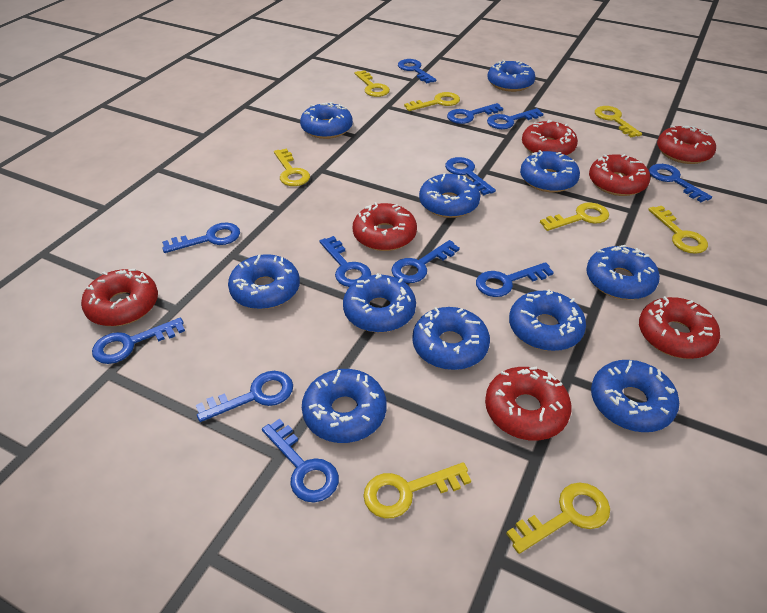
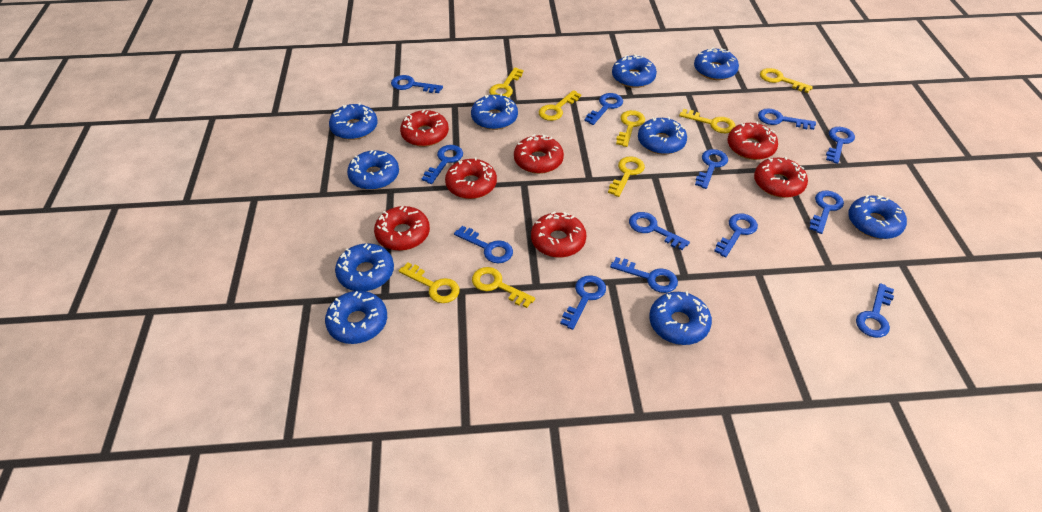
blue donut: 11 -> 10
blue key: 12 -> 13

